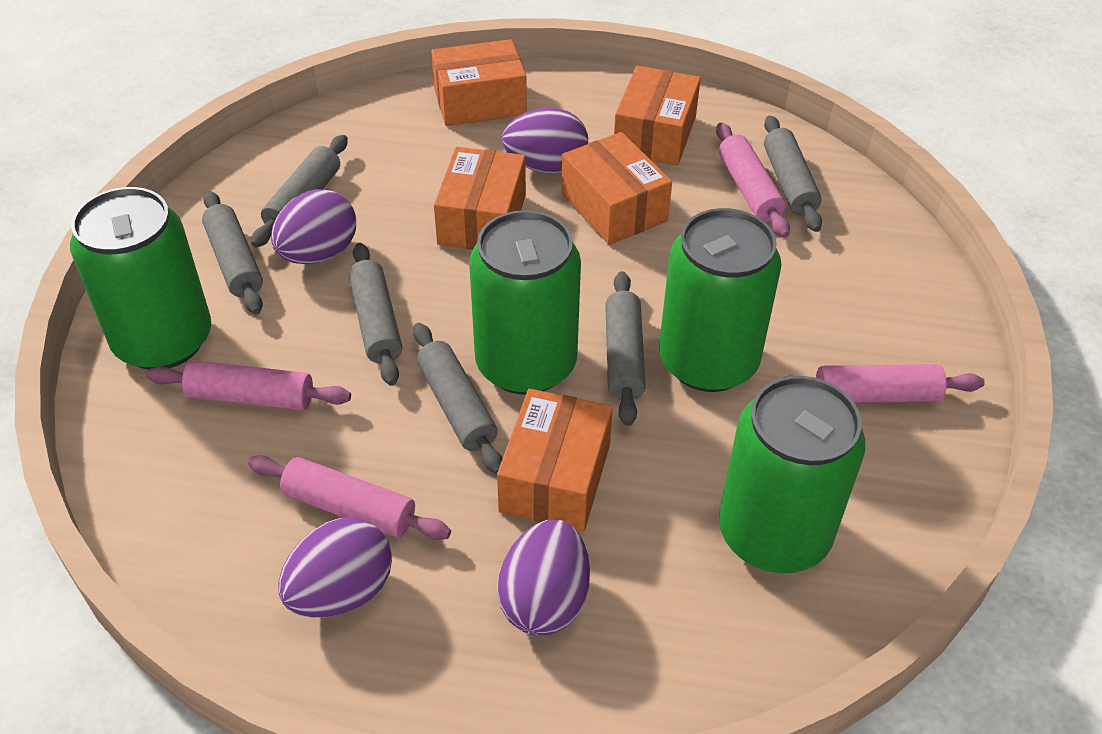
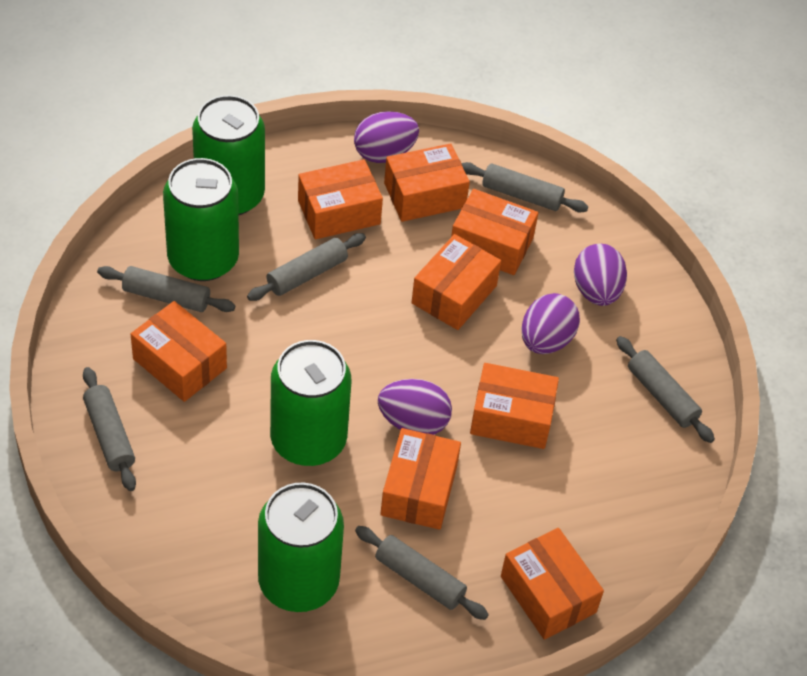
orange box: 5 -> 8
pink rolling pin: 4 -> 0

